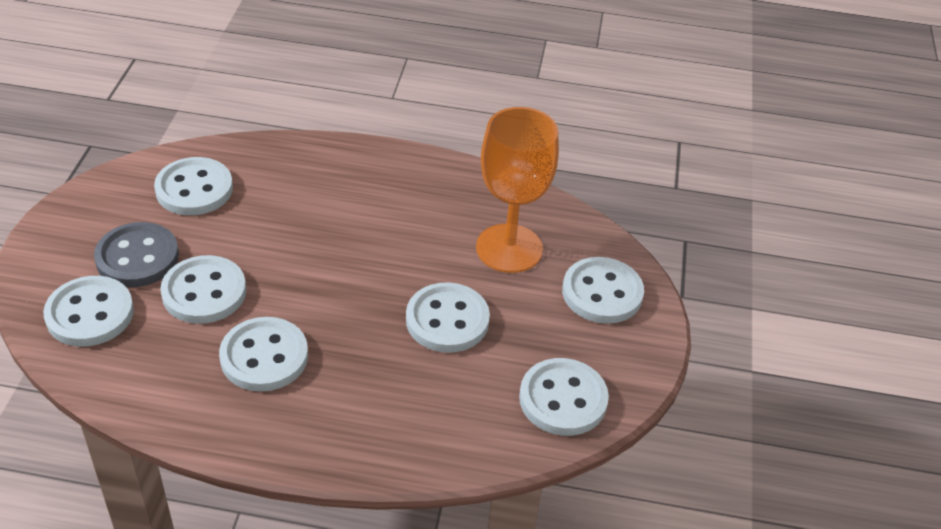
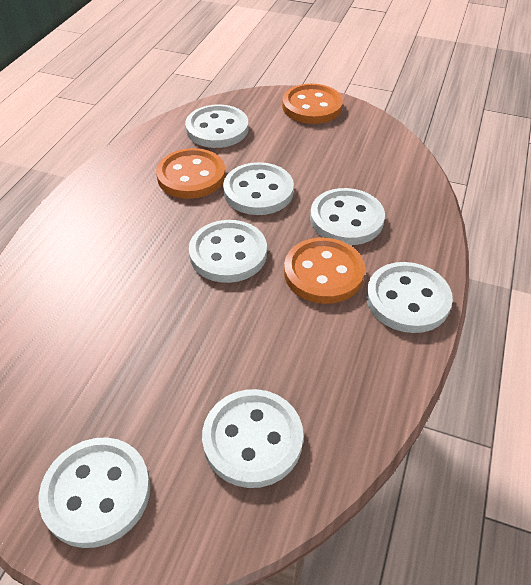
grey button: 1 -> 0
orange button: 0 -> 3
orange goblet: 1 -> 0

